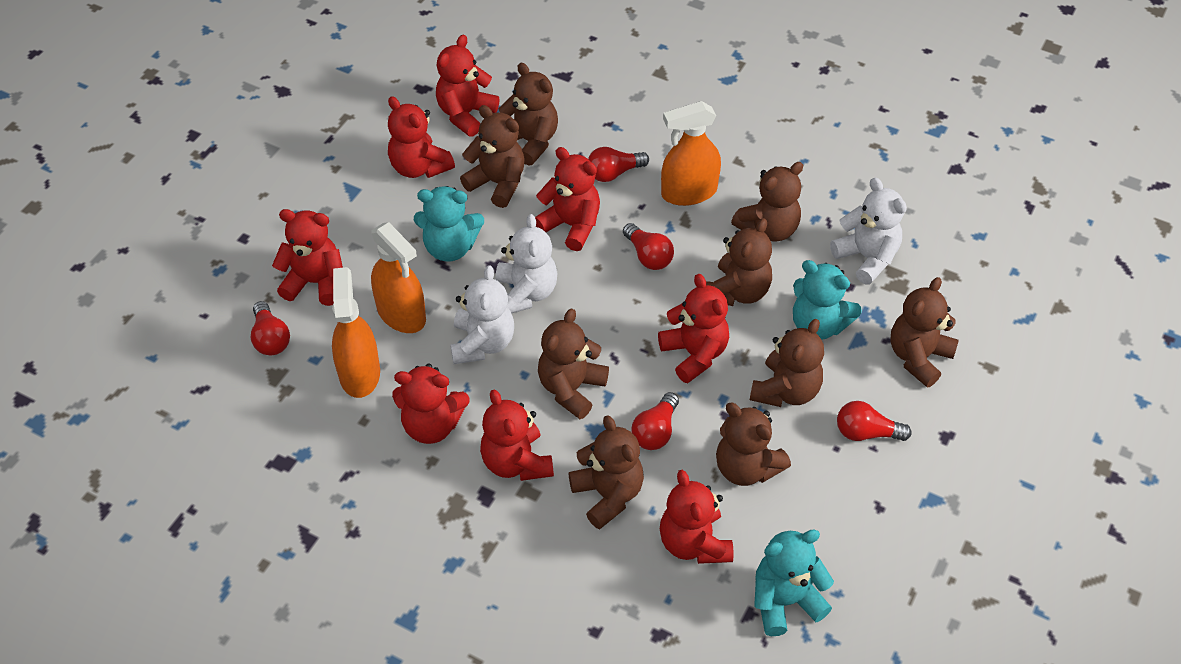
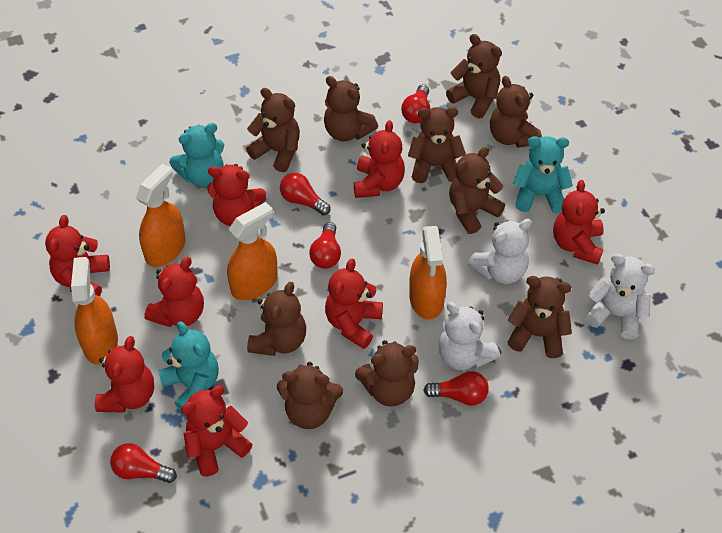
brown teddy bear: 9 -> 10
orange spray bottle: 3 -> 4

